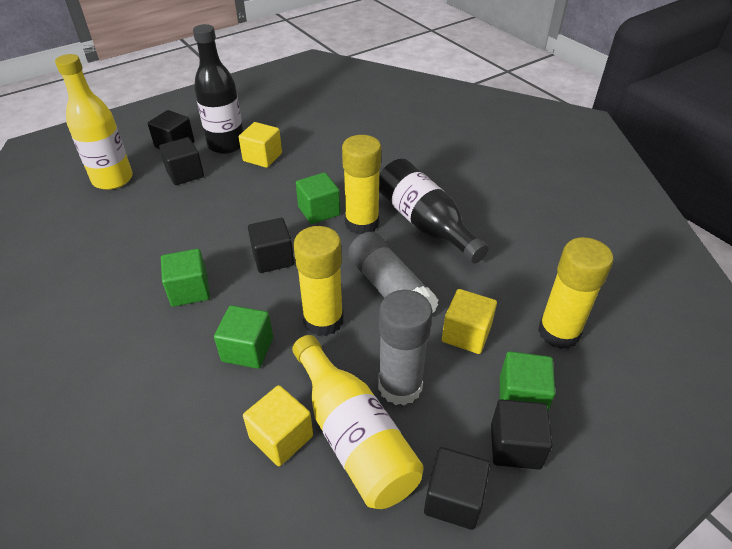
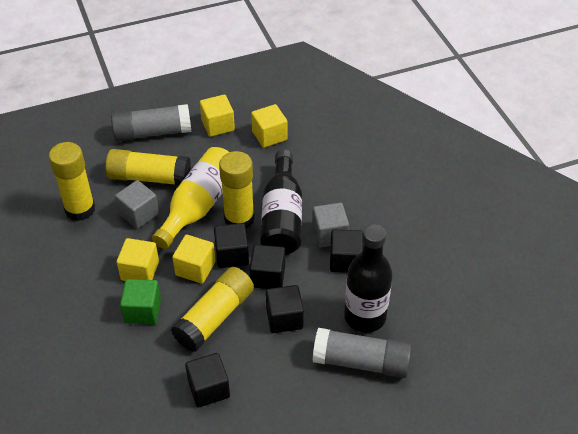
green cube: 4 -> 1
grey cube: 0 -> 2
yellow bottle: 2 -> 1
yellow cube: 3 -> 4
yellow glue stick: 3 -> 4

